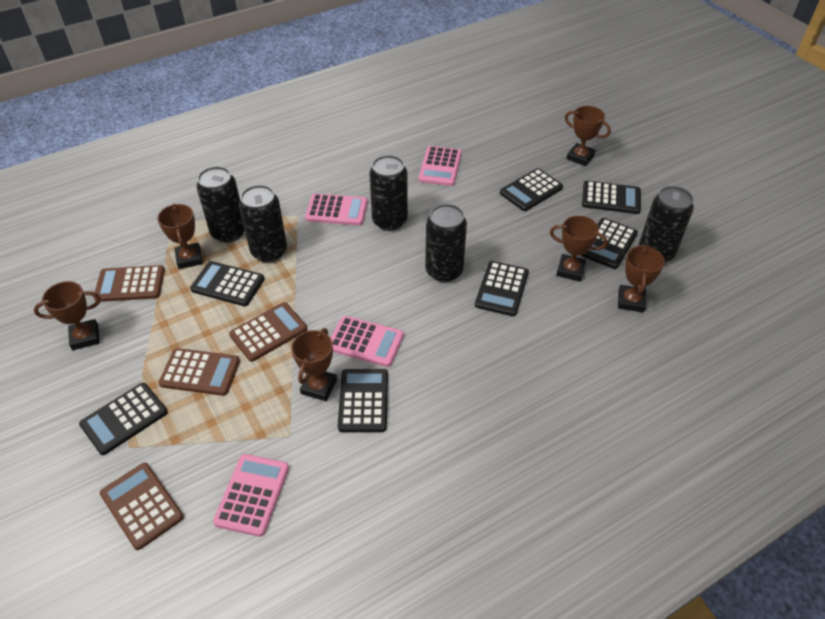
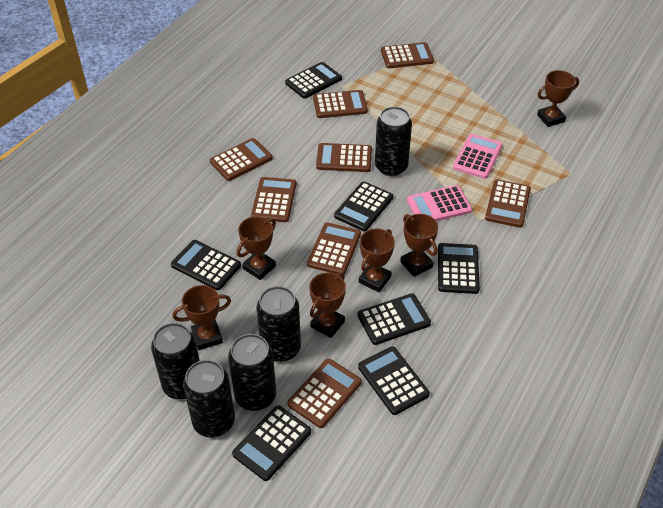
brown calculator: 4 -> 8
pink calculator: 4 -> 2

